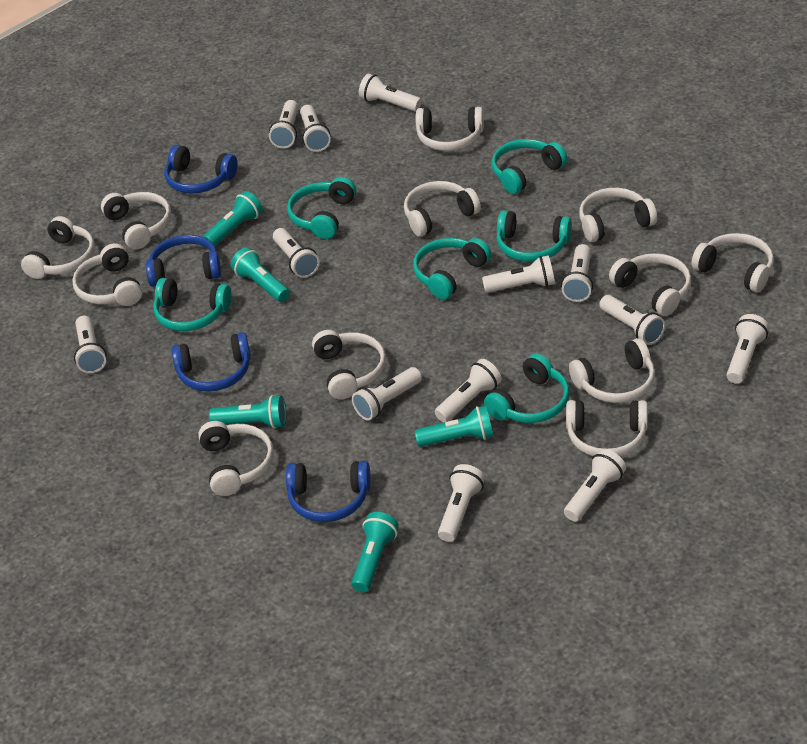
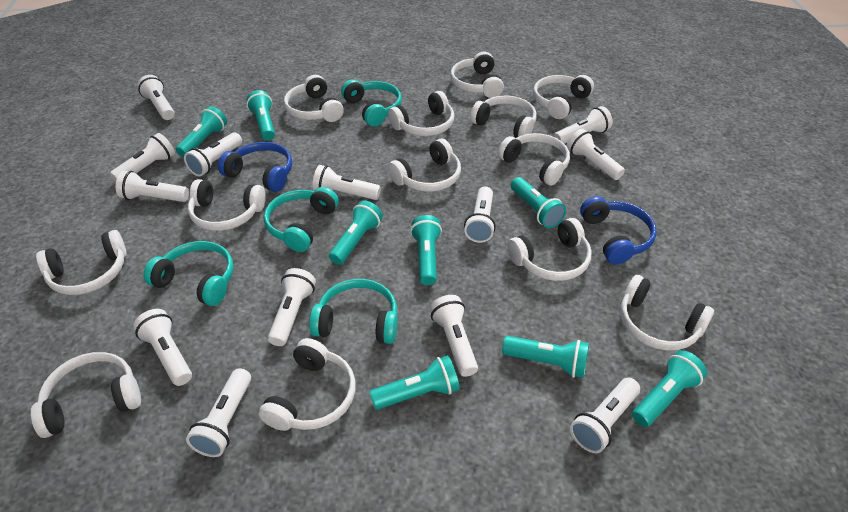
blue headphones: 4 -> 2
turquoise flashlight: 5 -> 8
turquoise headphones: 6 -> 4
white headphones: 12 -> 13

